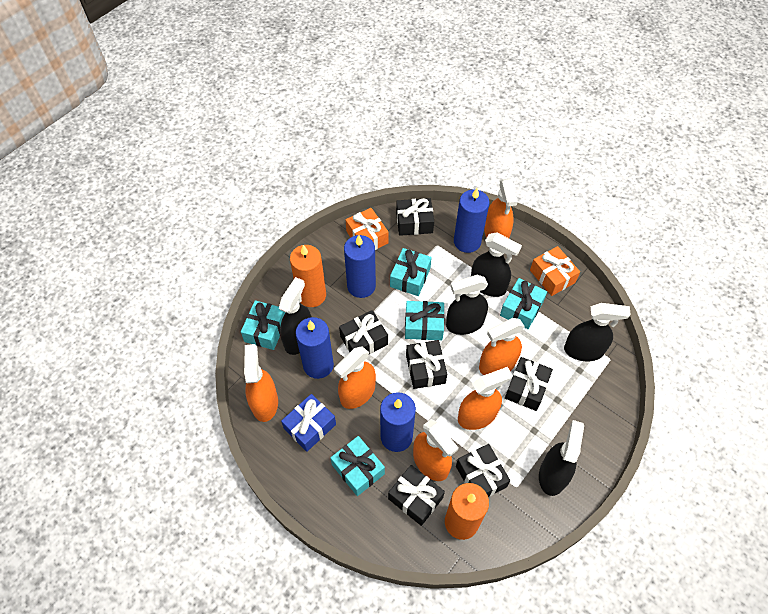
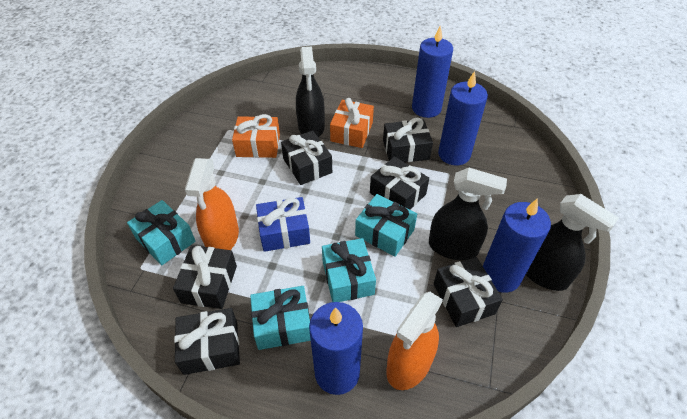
black spray bottle: 5 -> 3
orange candle: 2 -> 0
orange spray bottle: 6 -> 2
turquoise gift: 5 -> 4

